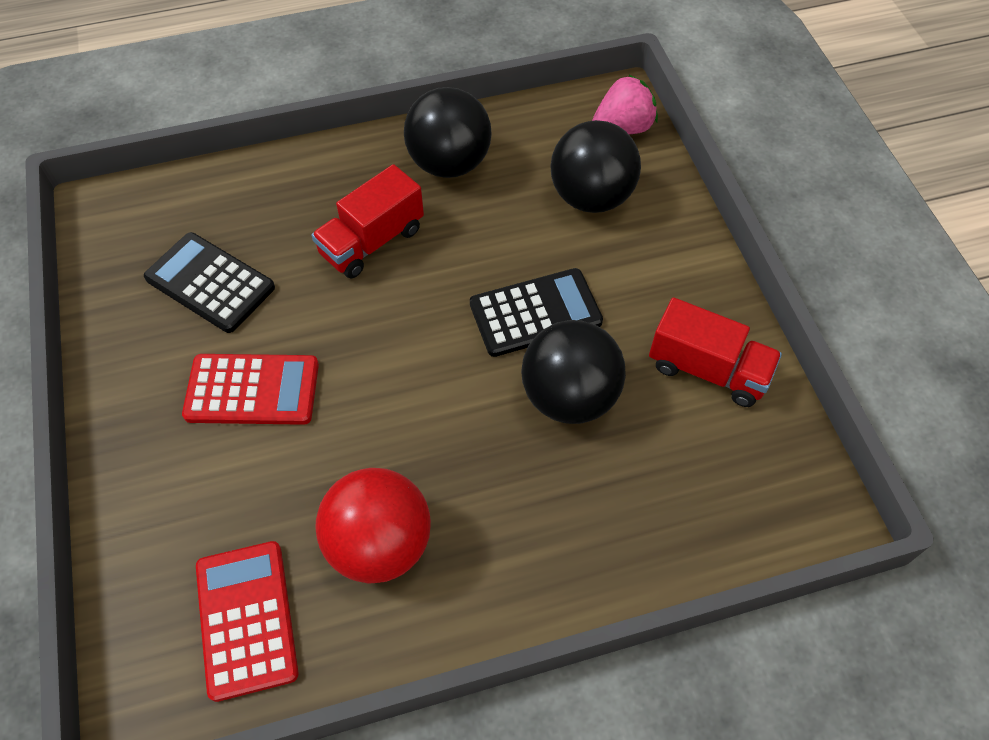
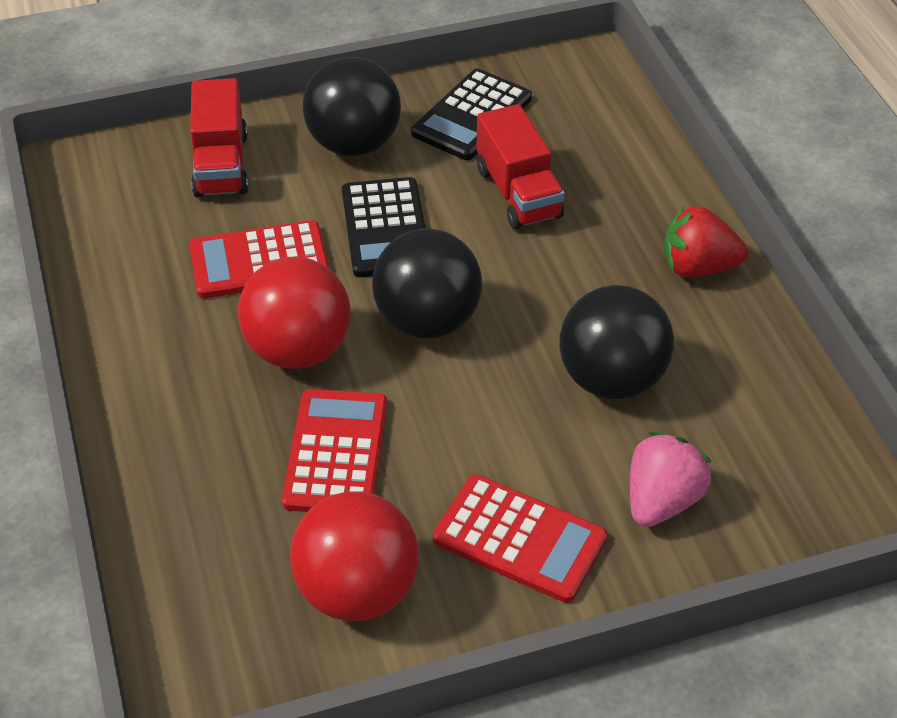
red ball: 1 -> 2
red calculator: 2 -> 3
red strawberry: 0 -> 1

